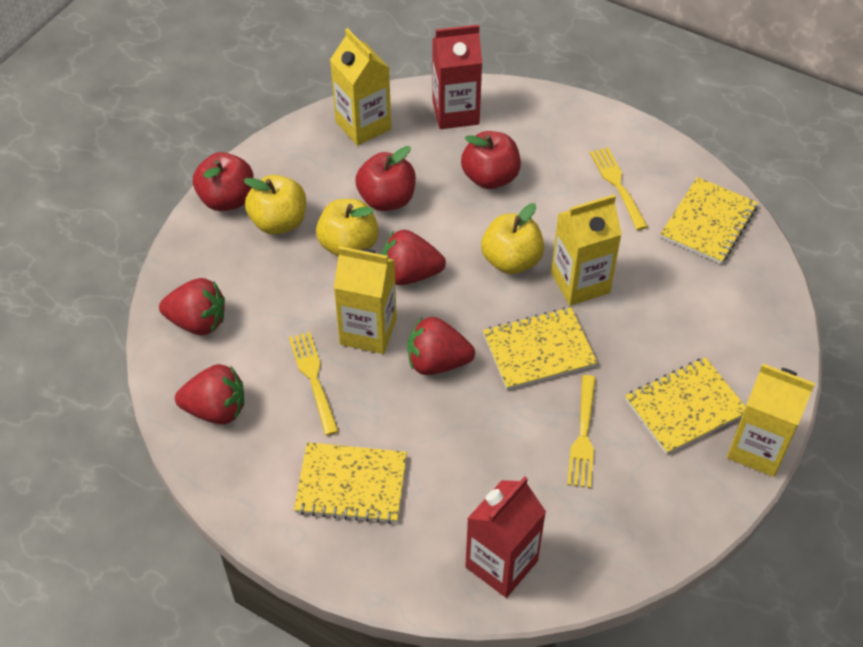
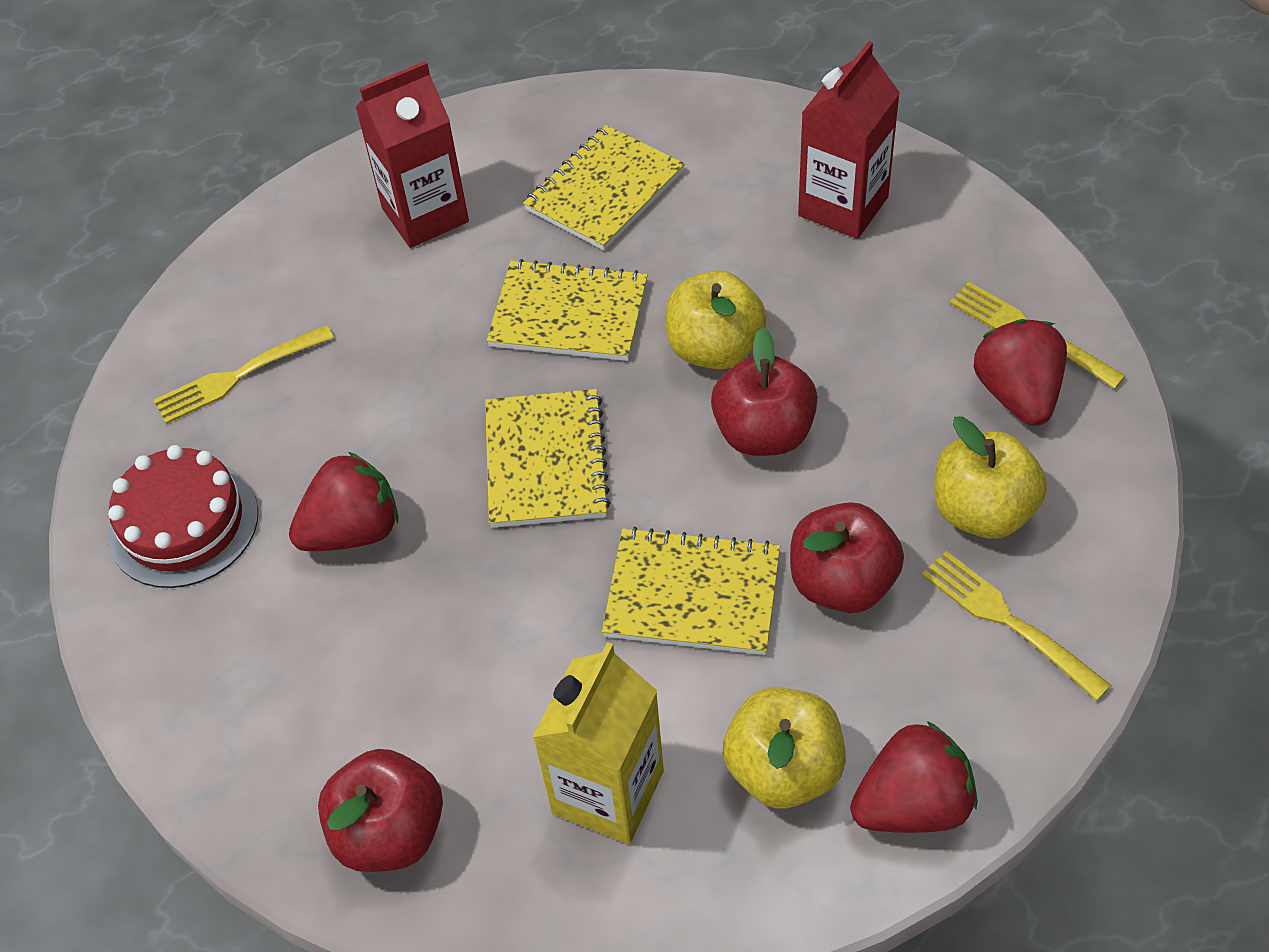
red cake: 0 -> 1
red strawberry: 4 -> 3
yellow carton: 4 -> 1

